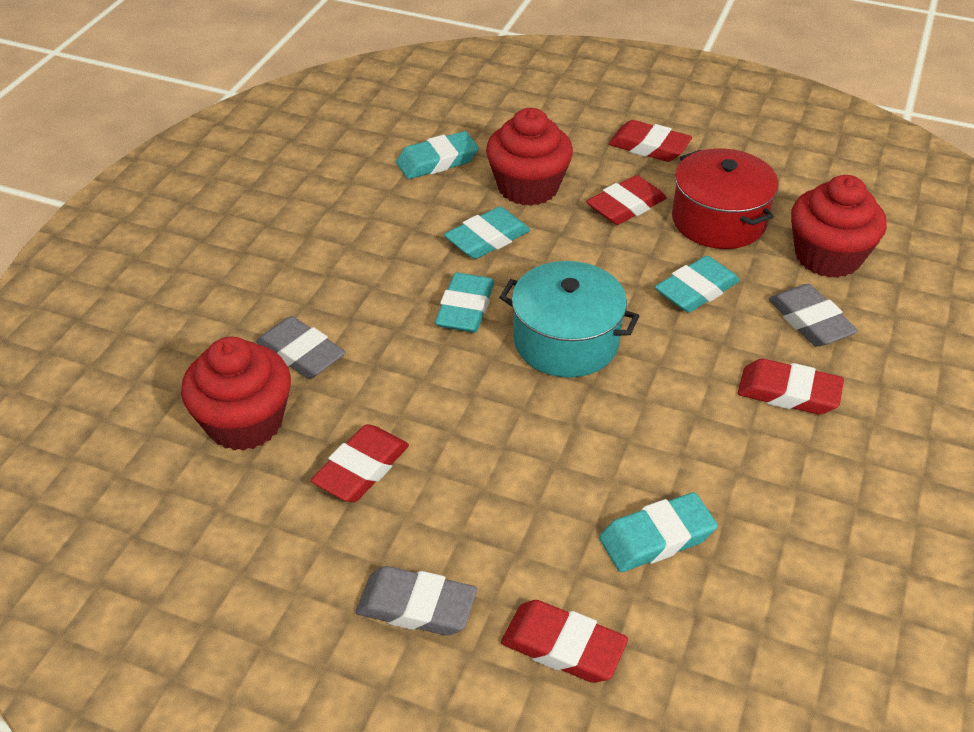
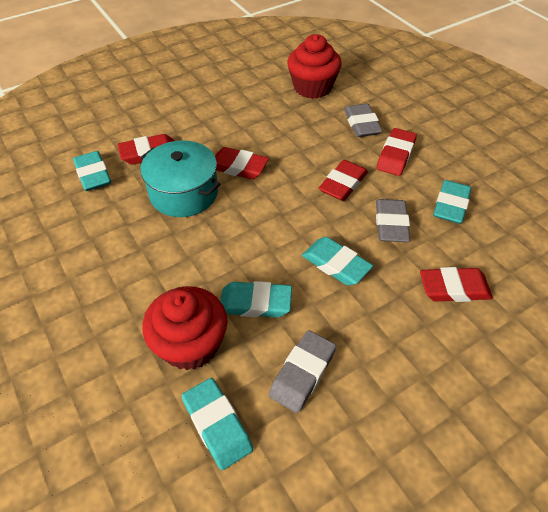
red cupcake: 3 -> 2
red pot: 1 -> 0

